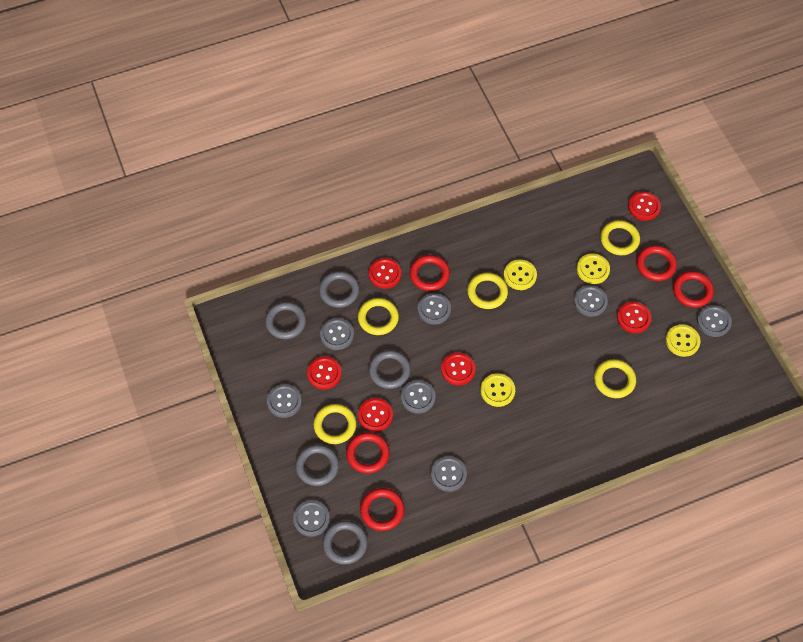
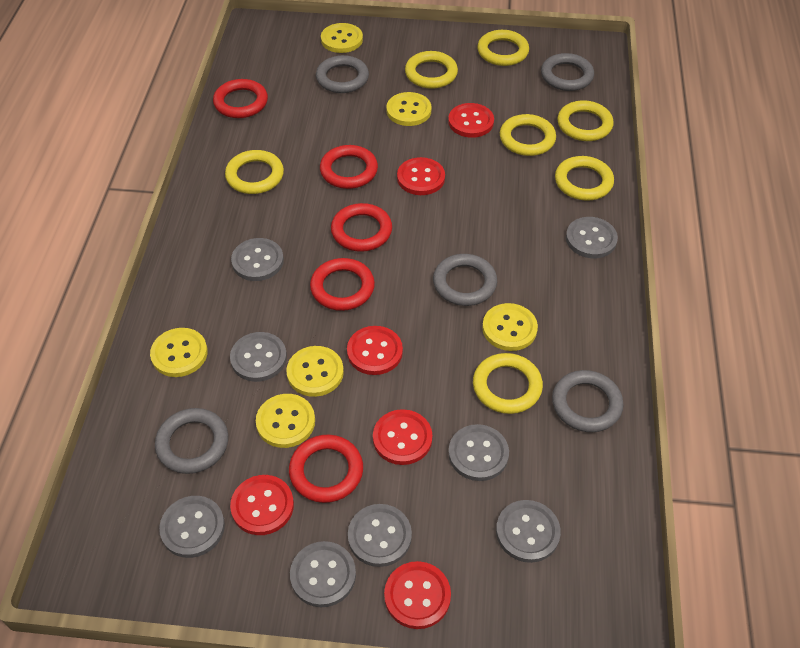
yellow button: 4 -> 6
yellow ring: 5 -> 7

